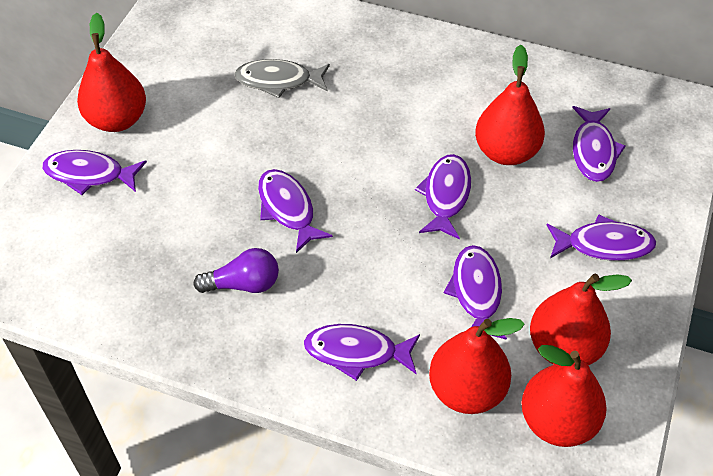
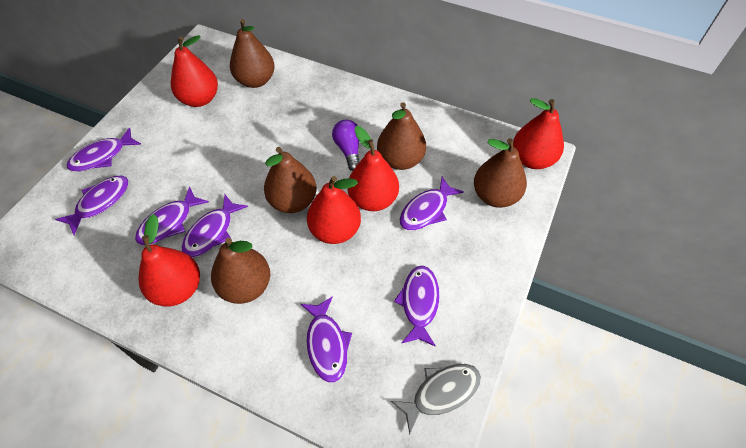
brown pear: 0 -> 5

